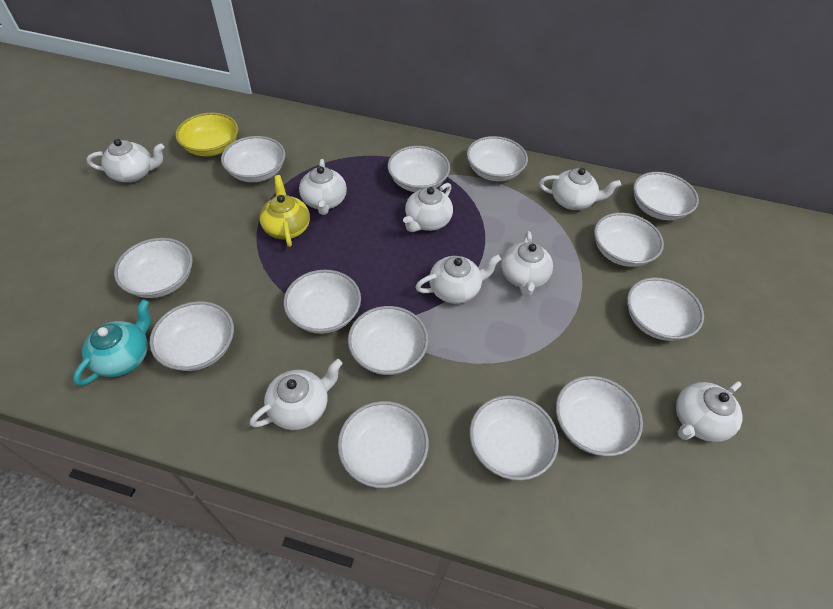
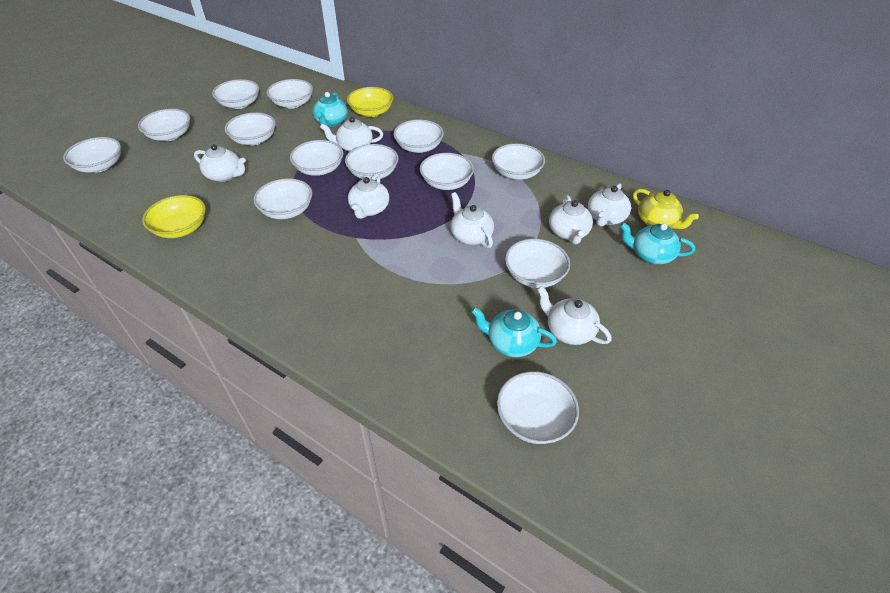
turquoise teapot: 1 -> 3
white teapot: 8 -> 7
yellow bowl: 1 -> 2

